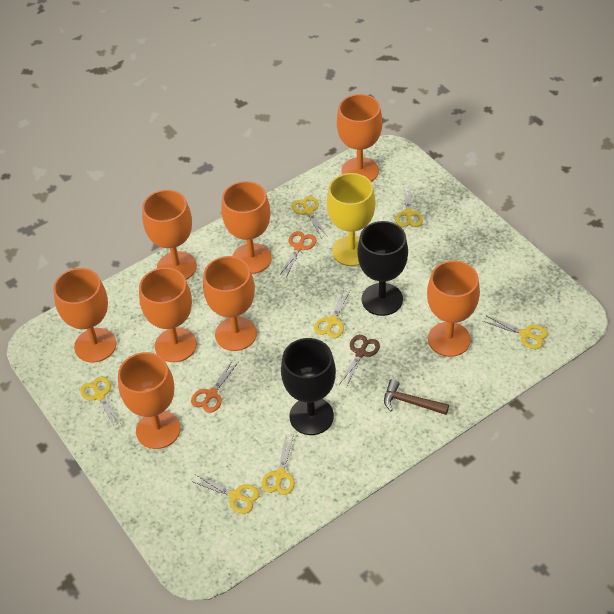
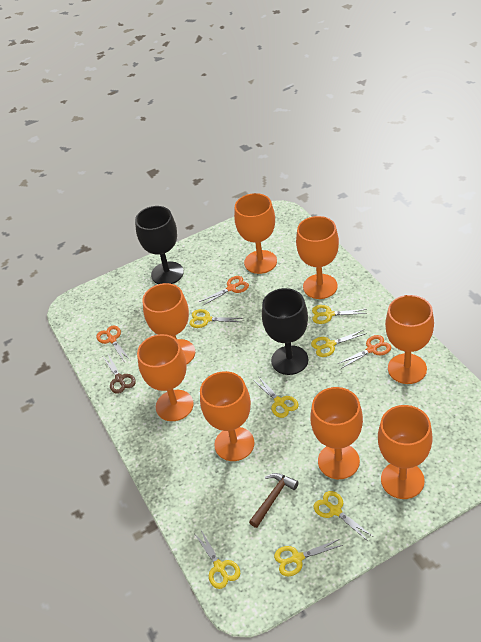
orange scissors: 2 -> 3
yellow goblet: 1 -> 0

